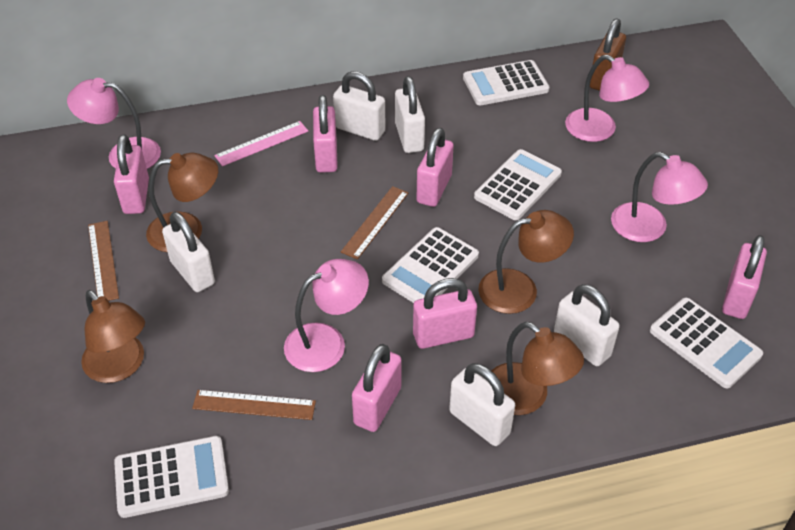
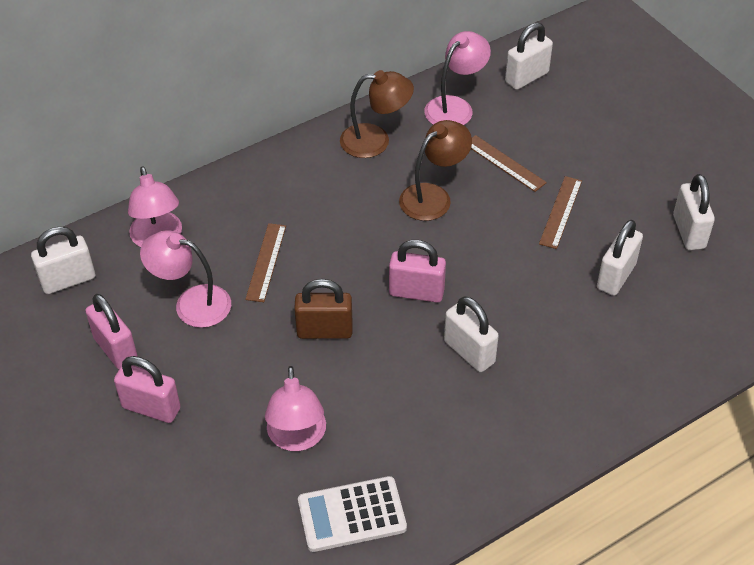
brown lamp: 4 -> 2
pink padlock: 6 -> 3
pink ruler: 1 -> 0
white calculator: 5 -> 1

